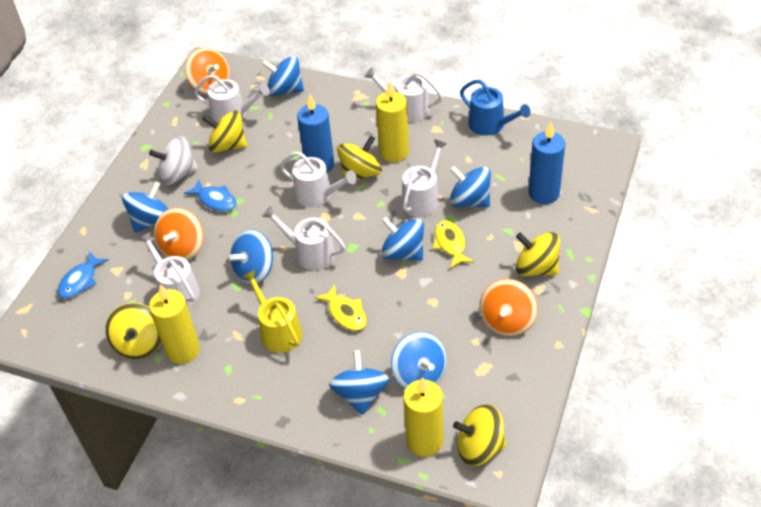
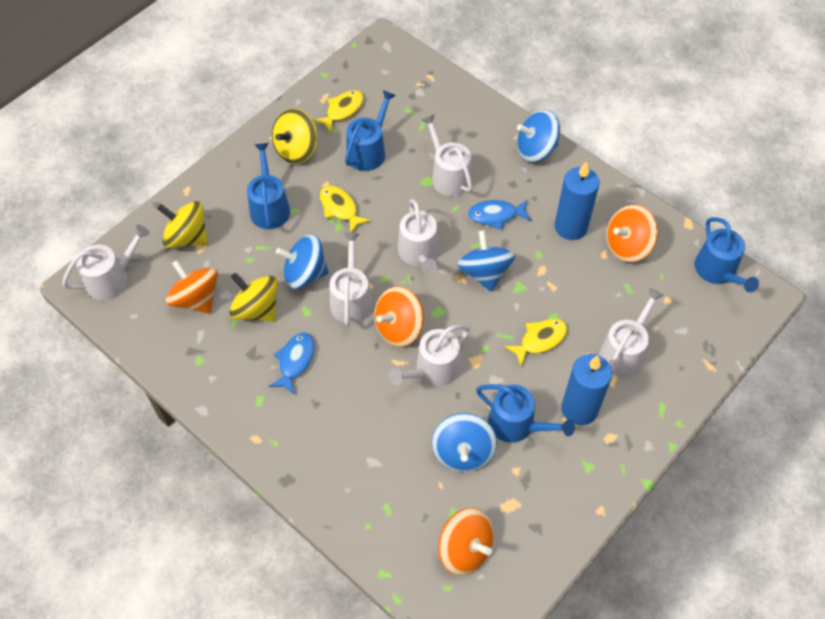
blue spinning top: 7 -> 4
blue watering can: 1 -> 4
orange spinning top: 3 -> 4
white spinning top: 1 -> 0
yellow candle: 3 -> 0
yellow fish: 2 -> 3
yellow spinning top: 5 -> 3
yellow watering can: 1 -> 0

